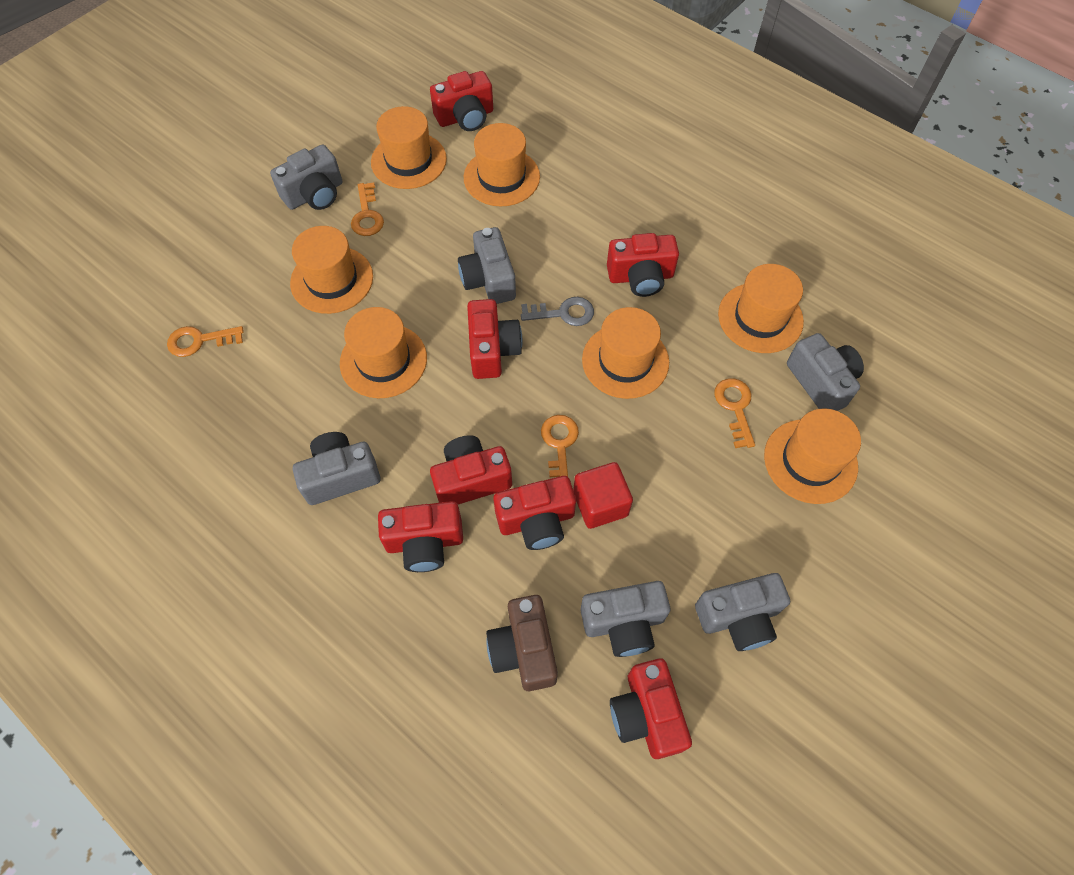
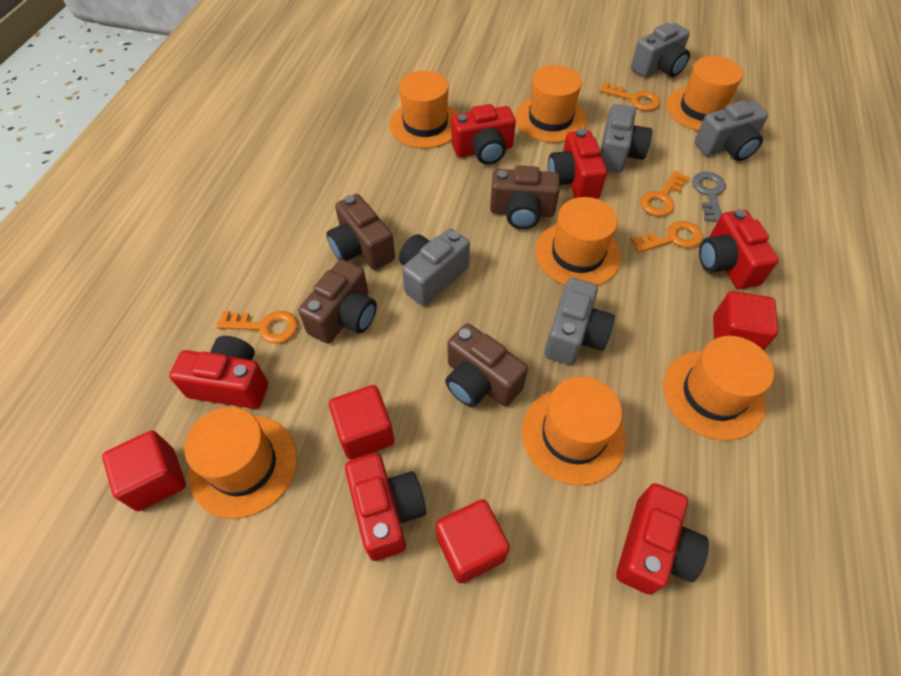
brown camera: 1 -> 4
grey camera: 6 -> 5
red camera: 7 -> 6
red cube: 1 -> 4

